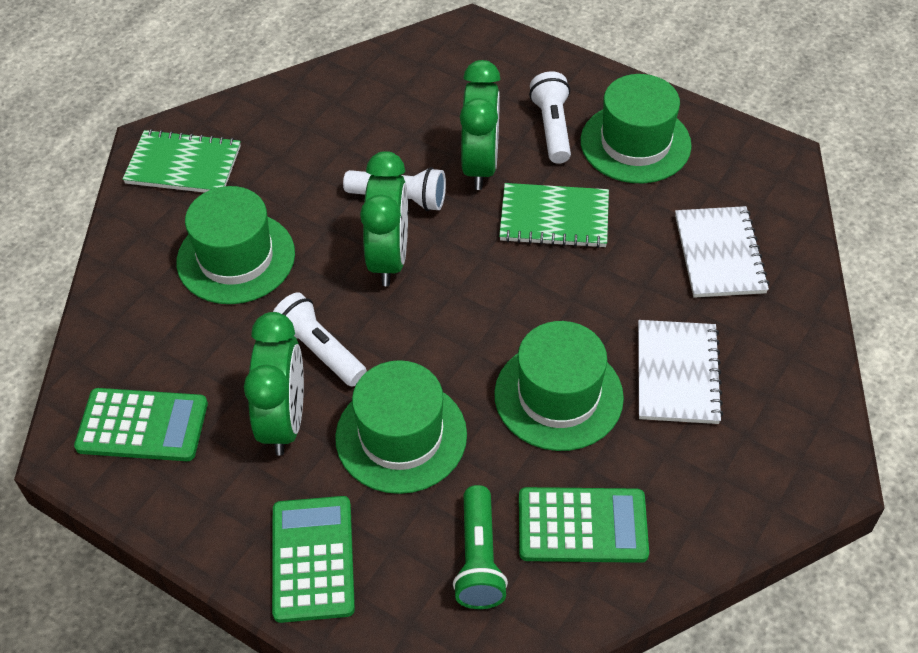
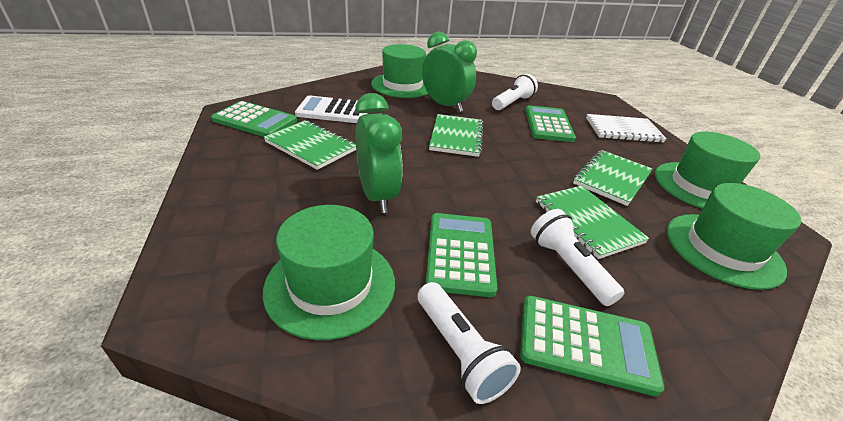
green calculator: 3 -> 4
green clock: 3 -> 2
green flashlight: 1 -> 0
green notebook: 2 -> 4
white calculator: 0 -> 1
white notebook: 2 -> 1

